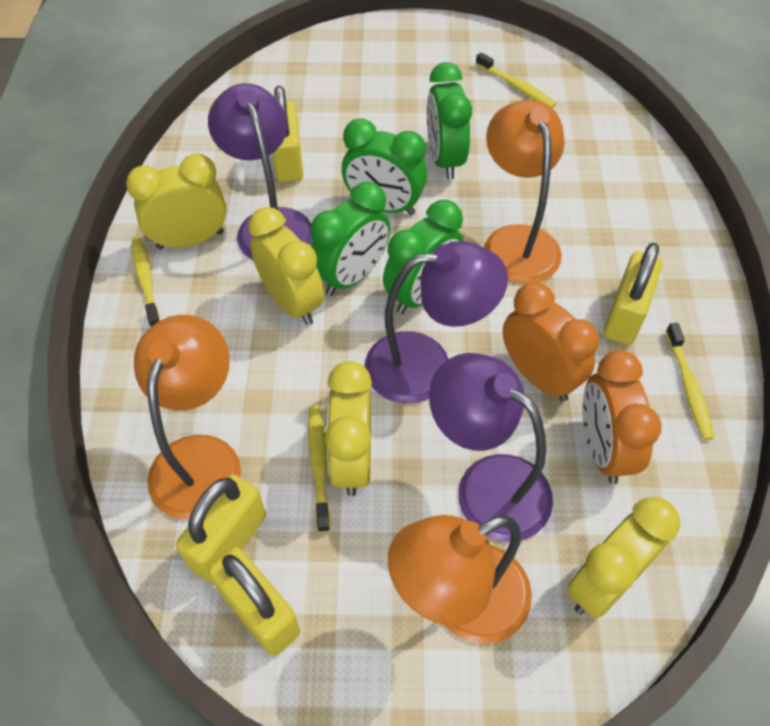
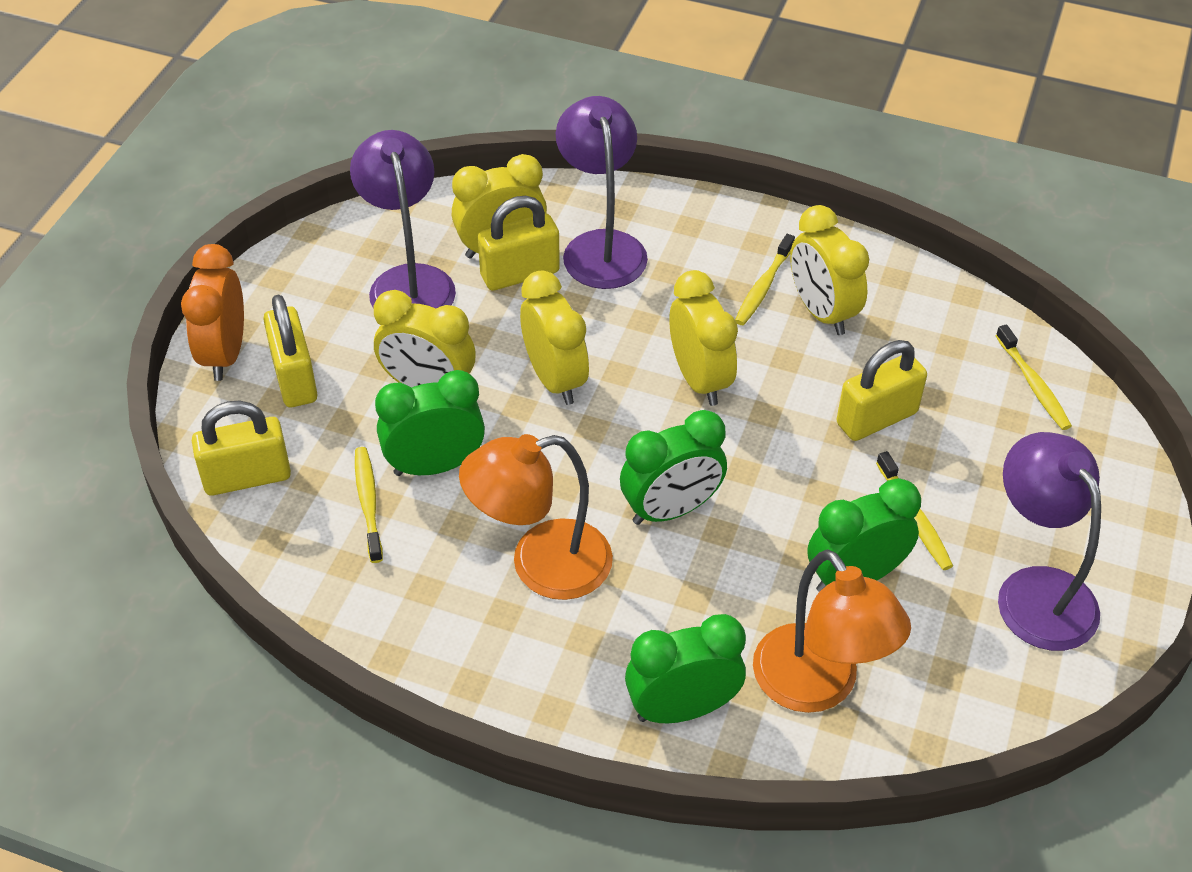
orange clock: 2 -> 1
orange lamp: 3 -> 2
yellow clock: 4 -> 5

